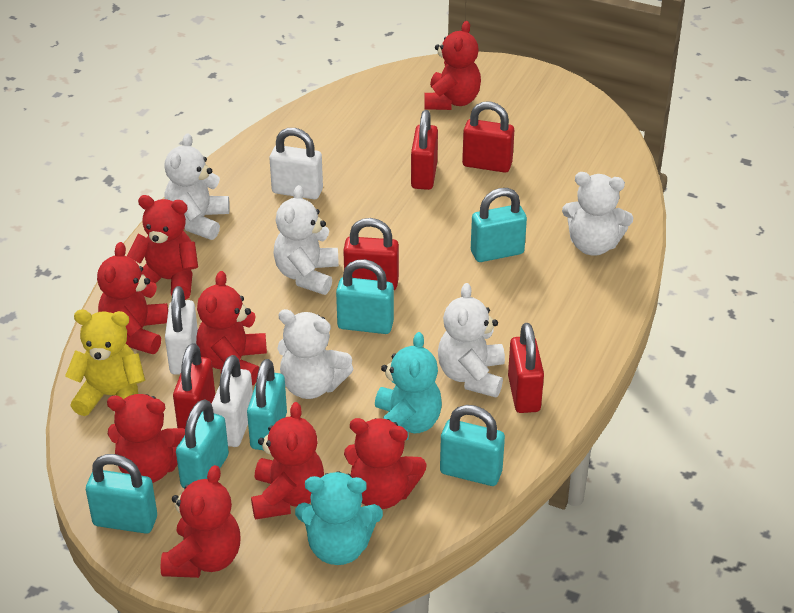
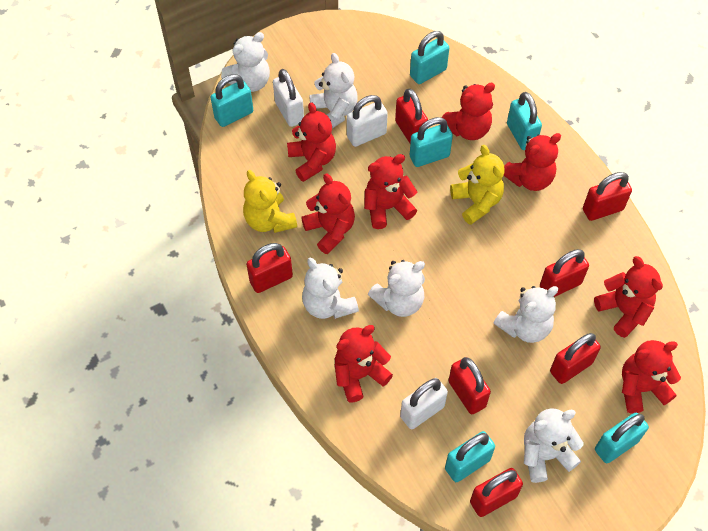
red padlock: 5 -> 7
turquoise teddy bear: 2 -> 0
white teddy bear: 5 -> 6
yellow teddy bear: 1 -> 2

